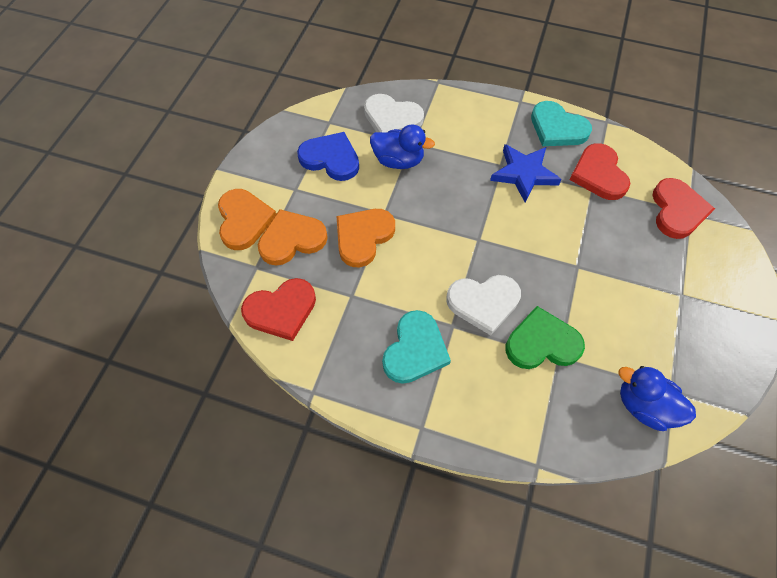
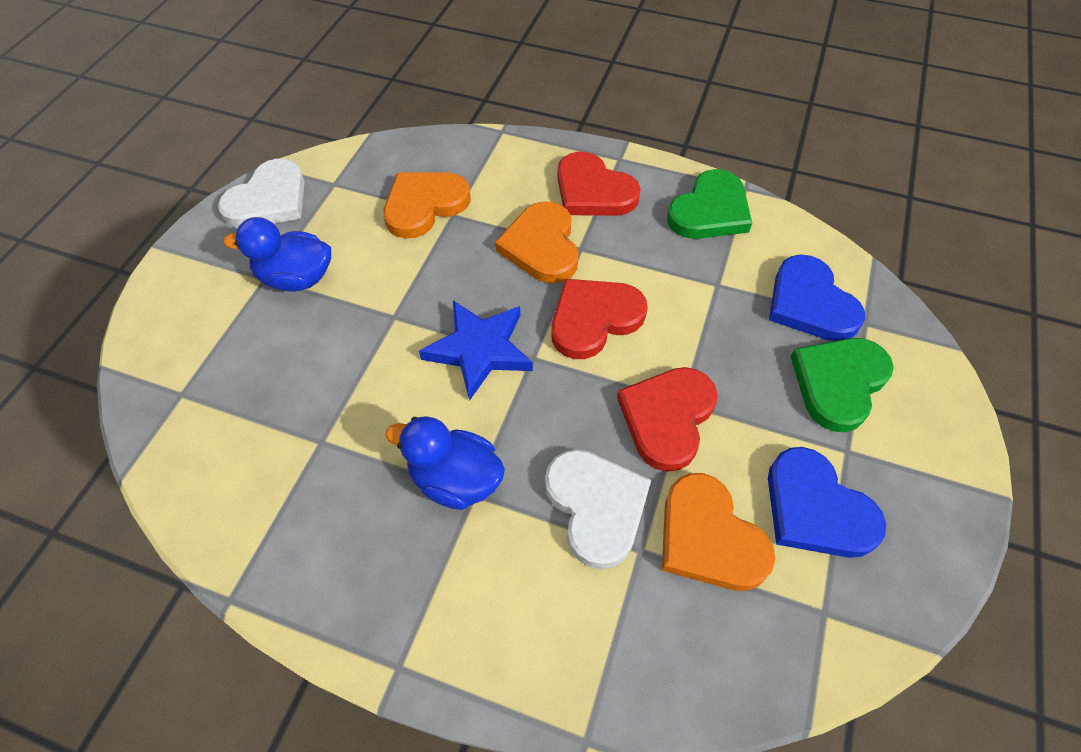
blue heart: 1 -> 2
green heart: 1 -> 2
turquoise heart: 2 -> 0

